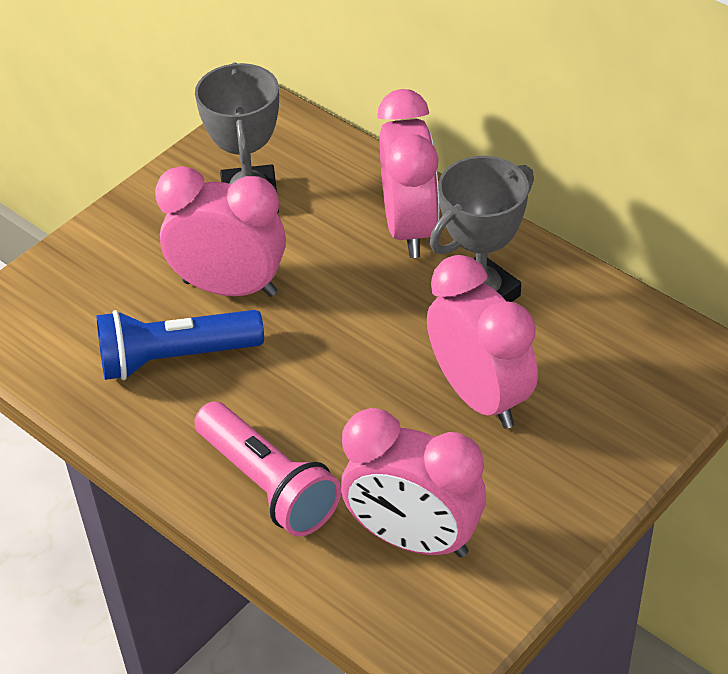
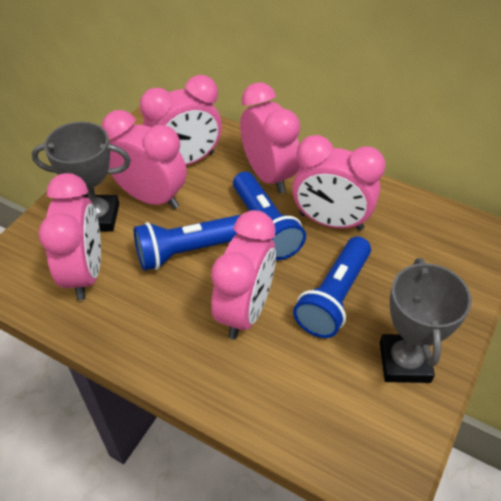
blue flashlight: 1 -> 3
pink clock: 4 -> 6
pink flashlight: 1 -> 0

